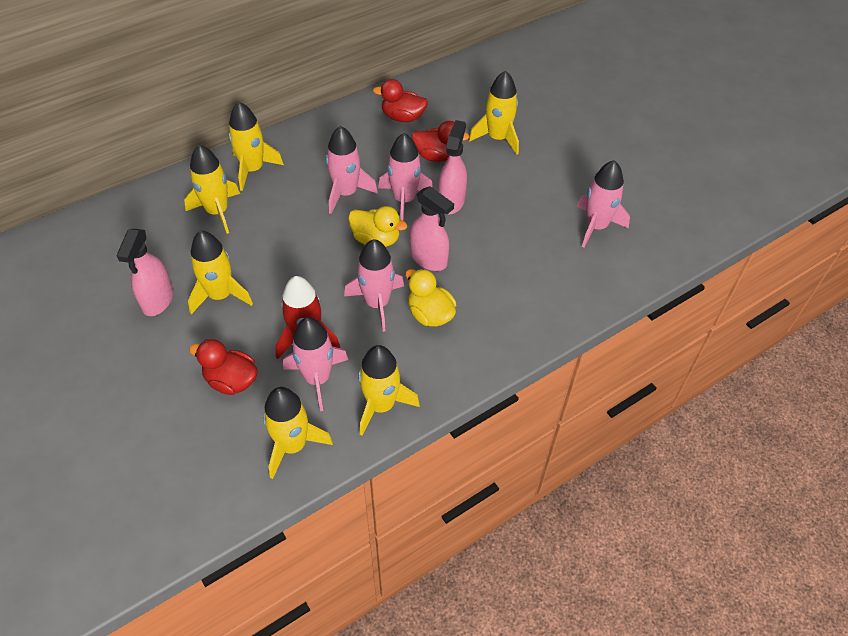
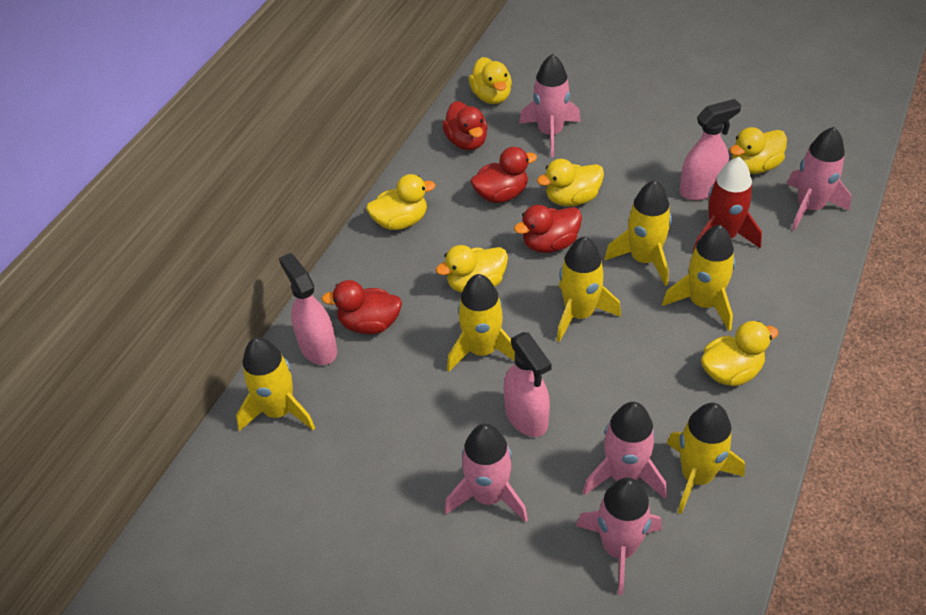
red duck: 3 -> 4
yellow duck: 2 -> 6

